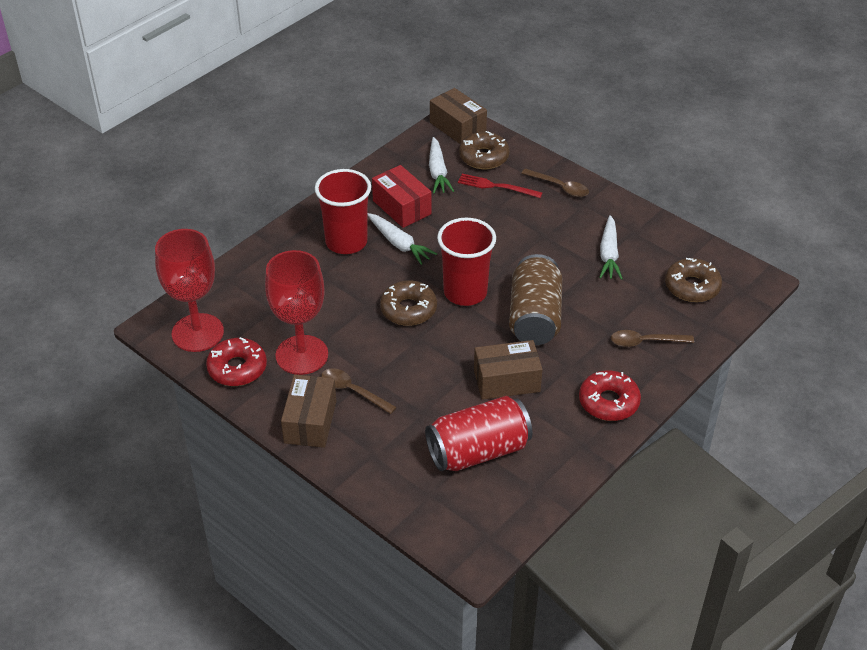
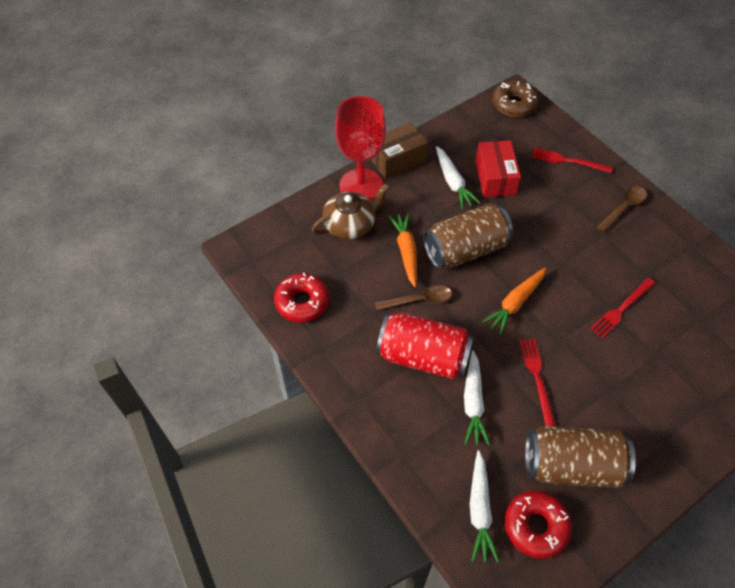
brown box: 3 -> 1
brown can: 1 -> 2
brown donut: 3 -> 1
brown spoon: 3 -> 2
brown teapot: 0 -> 1
orange carrot: 0 -> 2
red cup: 2 -> 0
red fork: 1 -> 3
red goblet: 2 -> 1

